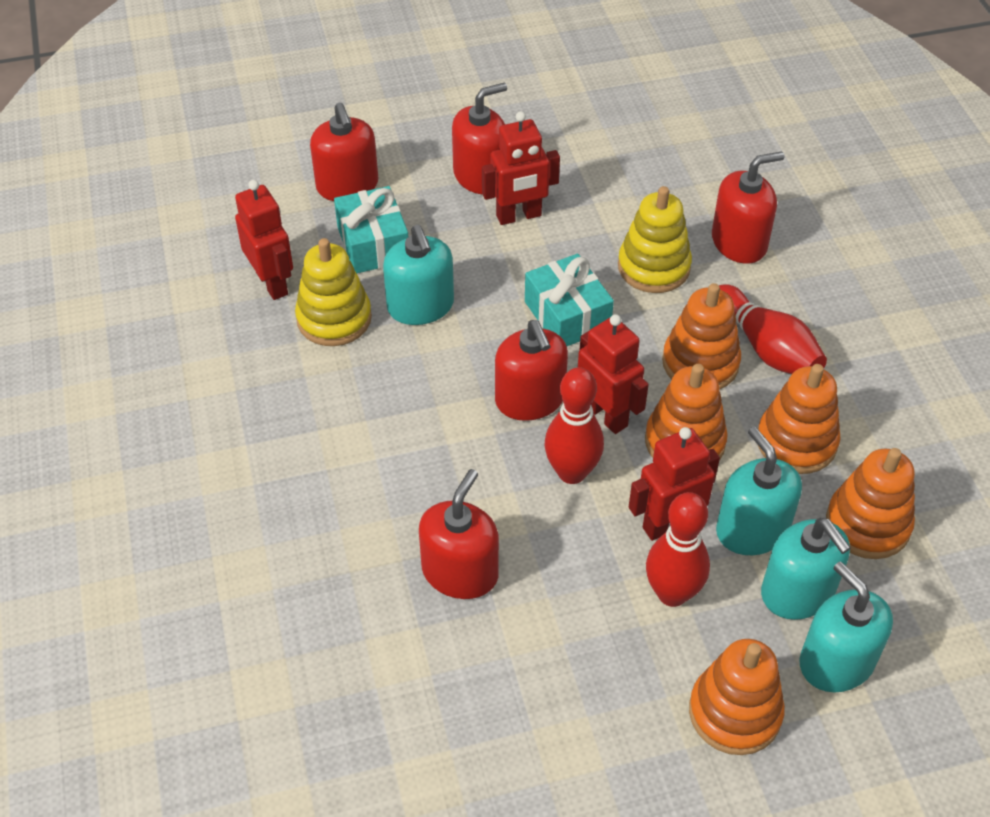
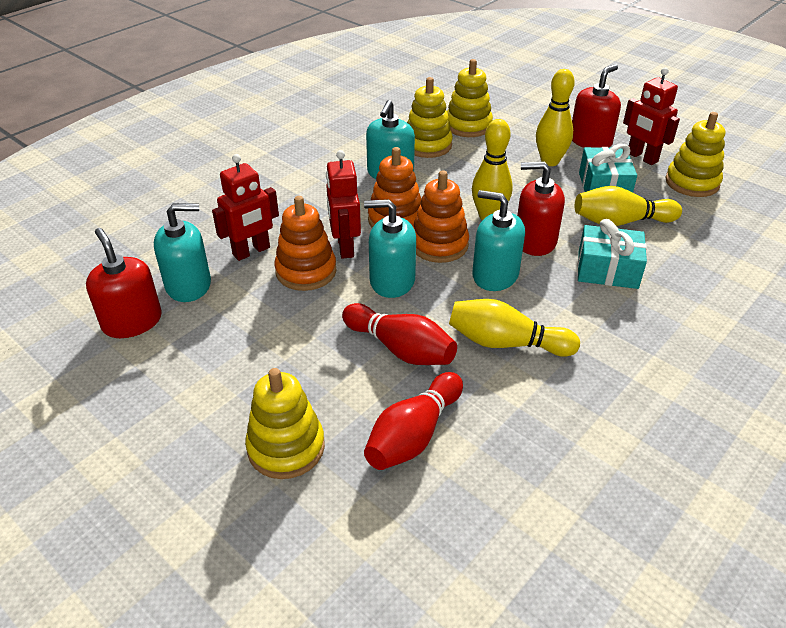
orange stacking toy: 5 -> 3
red bowling pin: 3 -> 2
red robot: 4 -> 3
red soap dispenser: 5 -> 3
yellow bowling pin: 0 -> 4
yellow stacking toy: 2 -> 4

